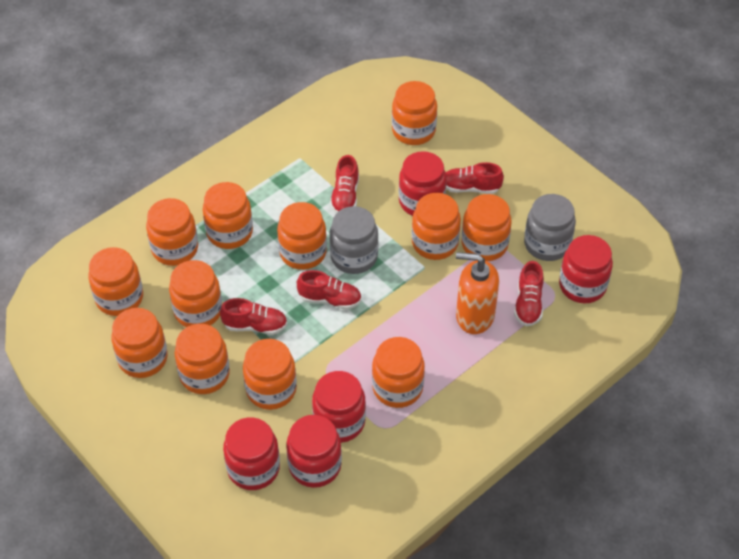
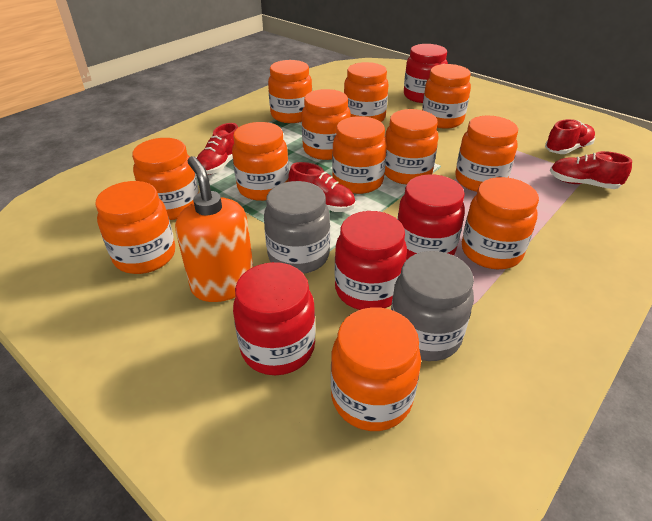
red jar: 5 -> 4
red shoe: 5 -> 4

